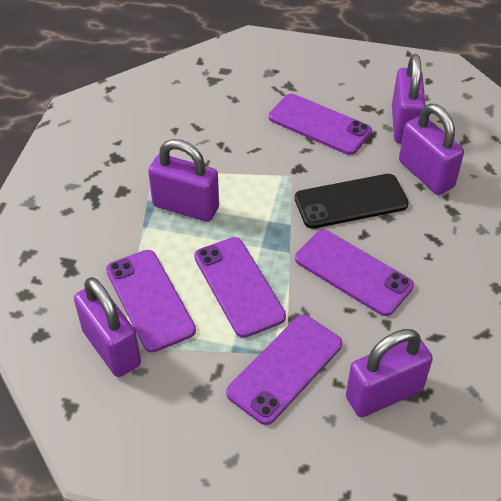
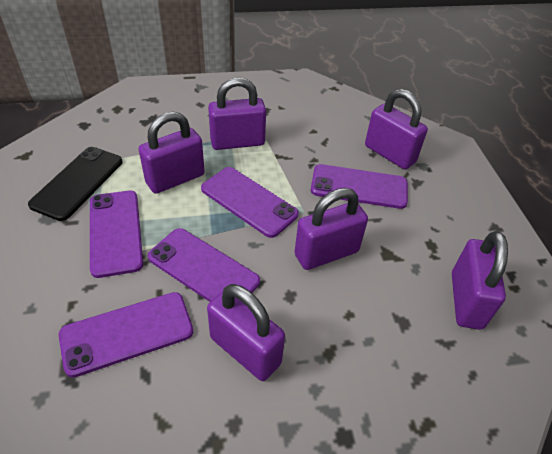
purple padlock: 5 -> 6

